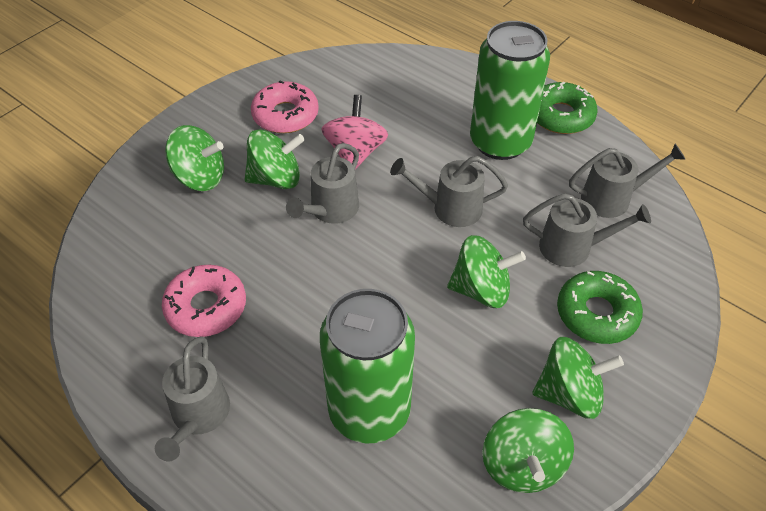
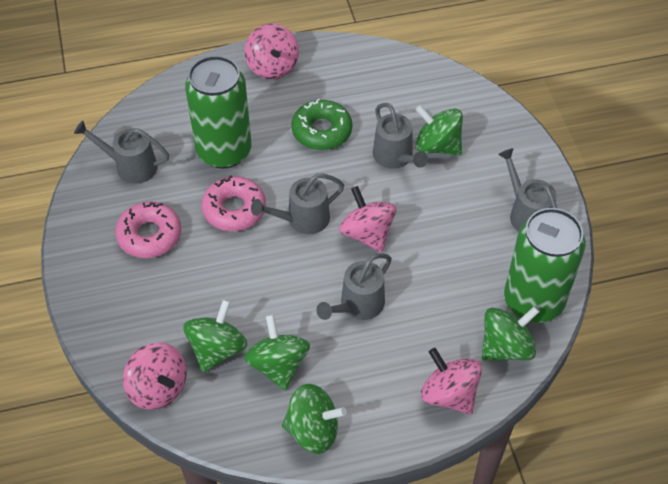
green donut: 2 -> 1
pink spinning top: 1 -> 4

